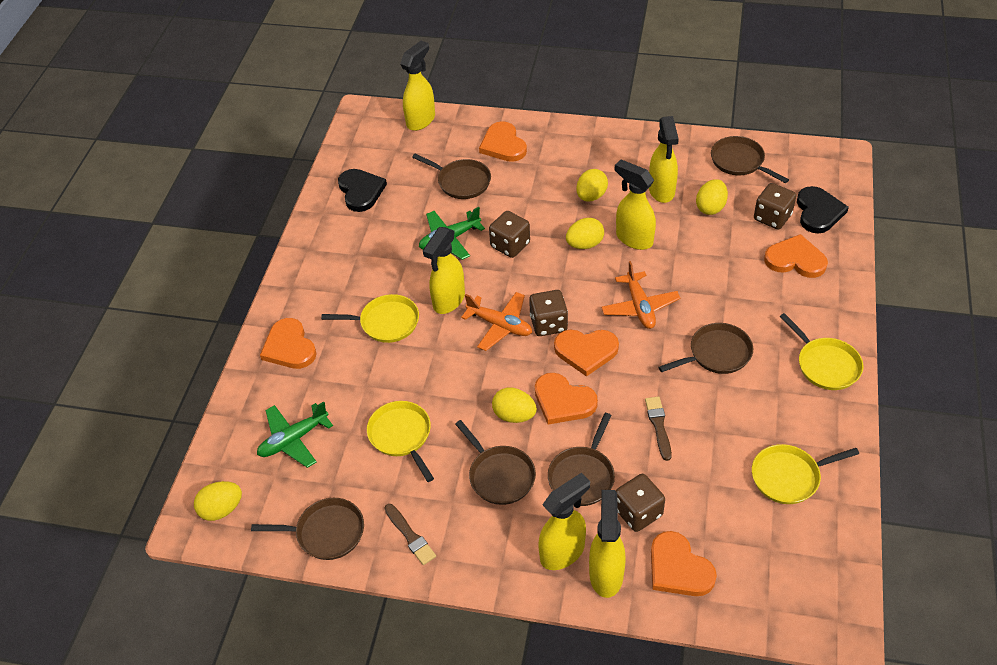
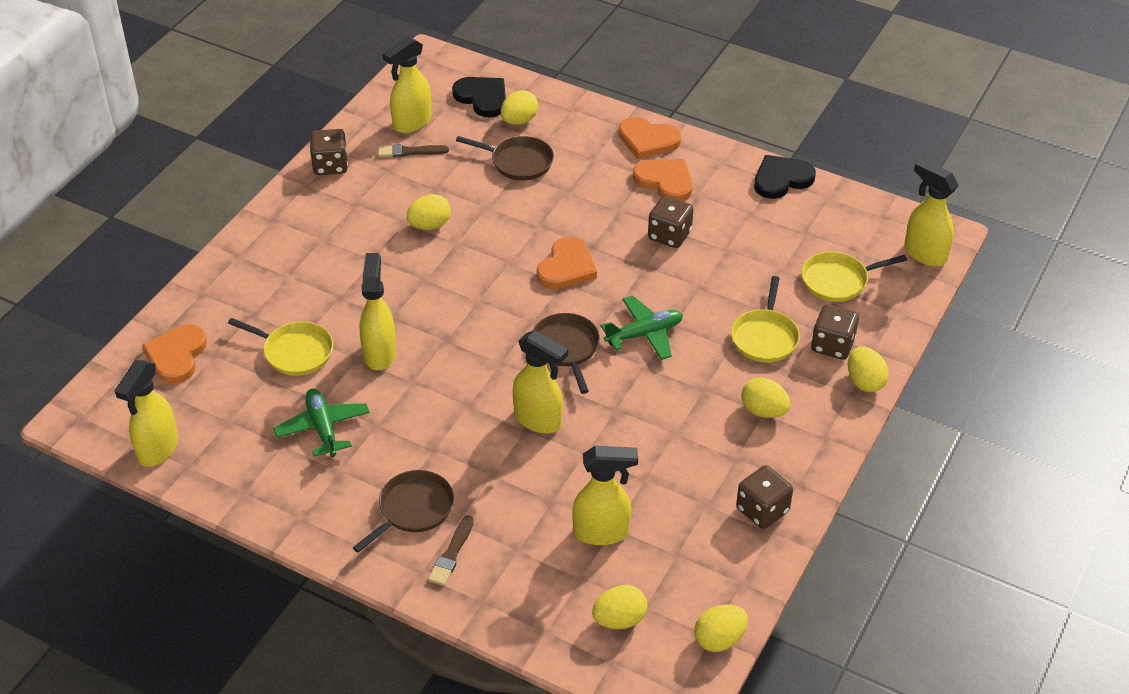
brown pan: 6 -> 3
orange heart: 6 -> 4
orange plane: 2 -> 0
yellow egg: 5 -> 6
yellow pan: 4 -> 3

